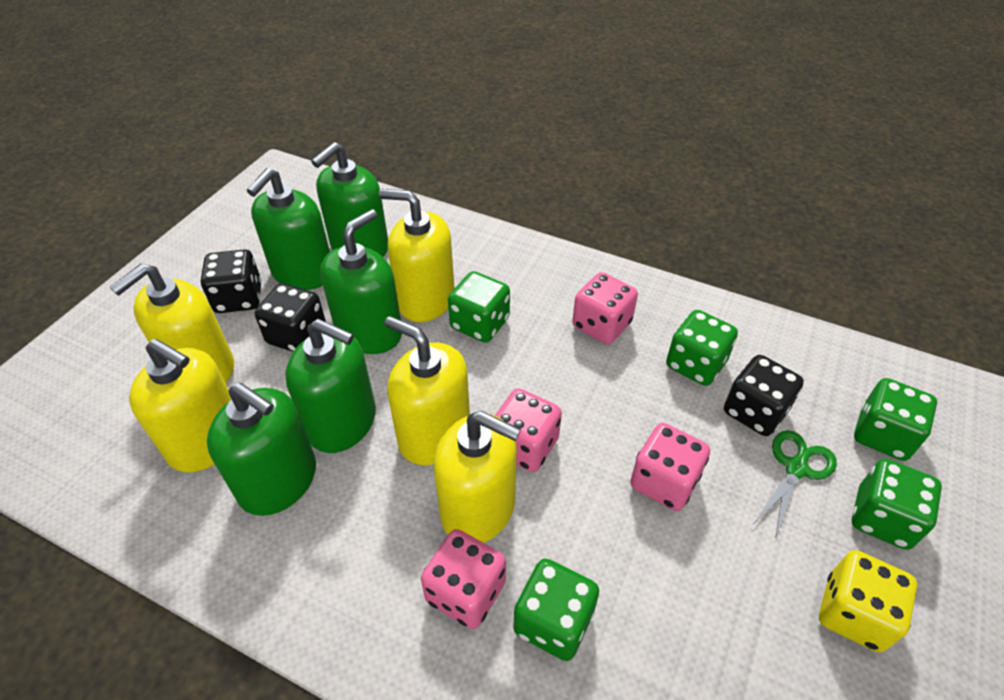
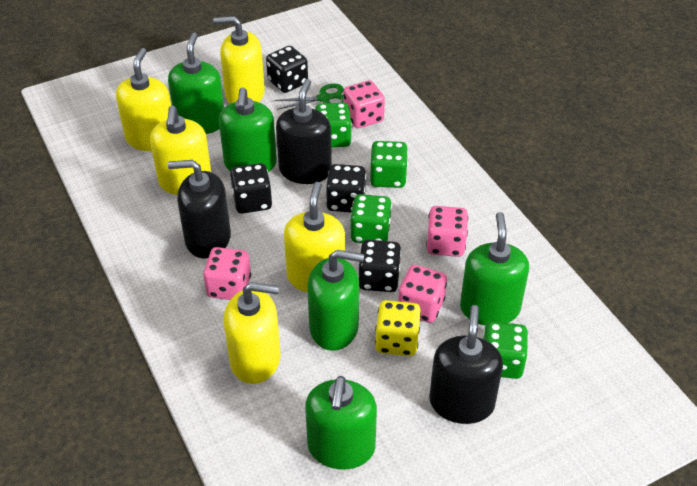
black dice: 3 -> 4
black soap dispenser: 0 -> 3
green dice: 5 -> 4

